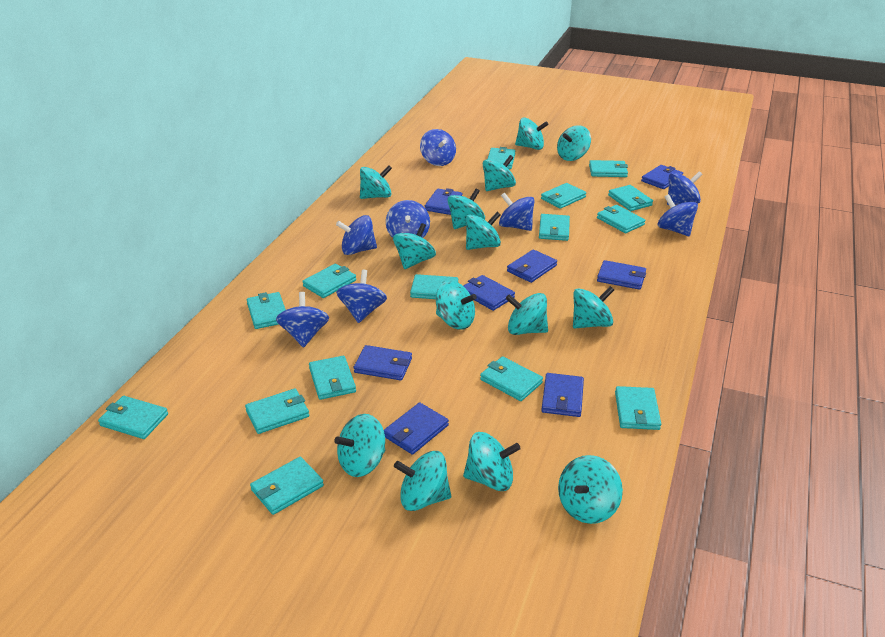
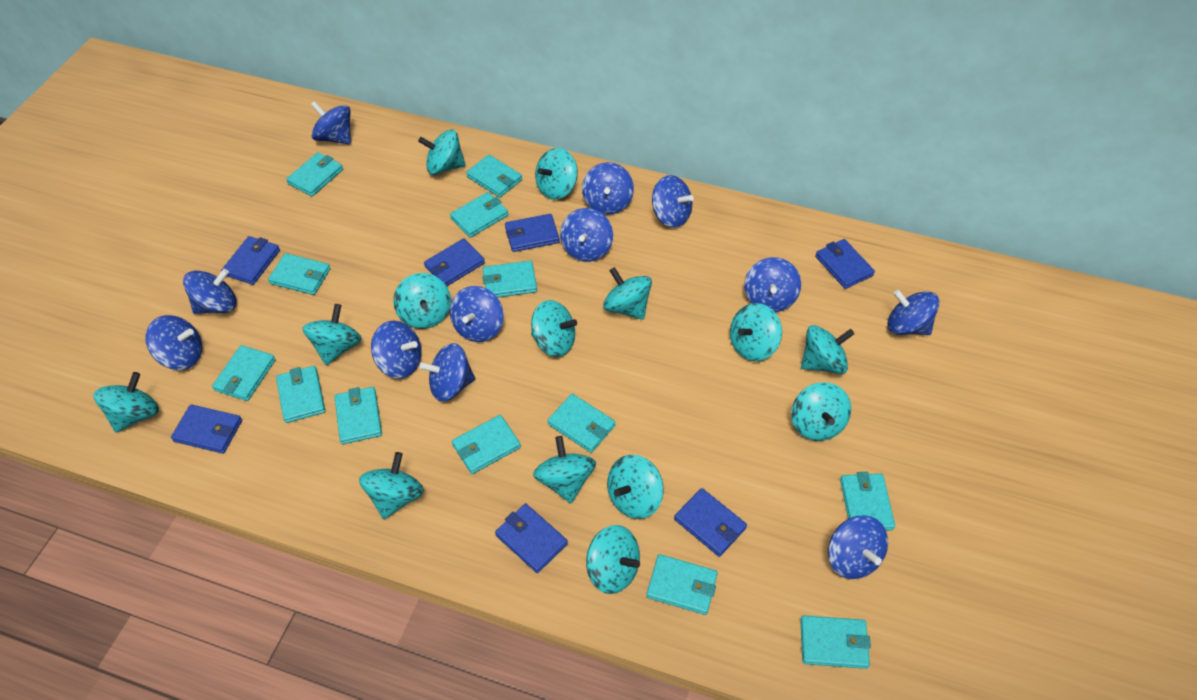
blue spinning top: 8 -> 12
blue wallet: 8 -> 7
turquoise wallet: 15 -> 13

